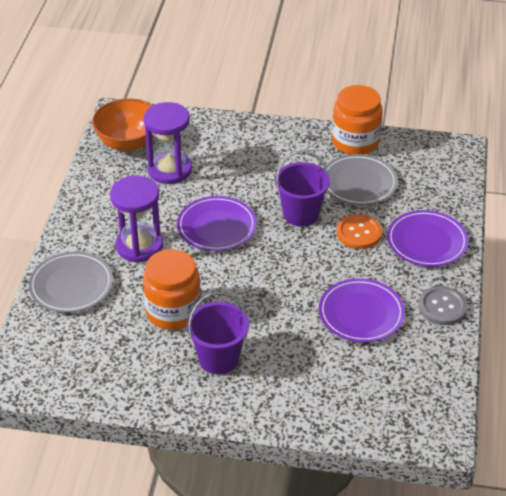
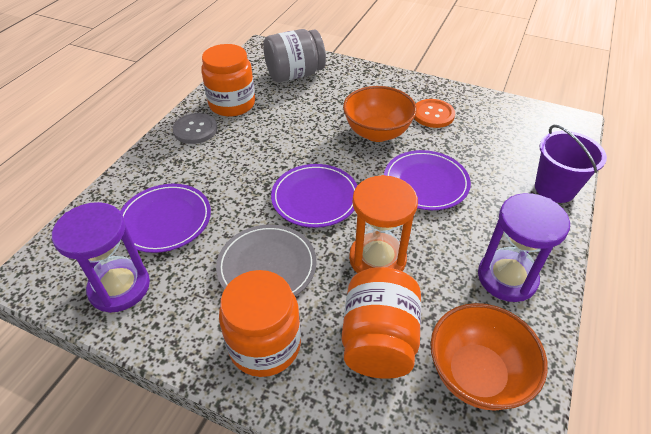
grey jar: 0 -> 1
grey plate: 2 -> 1
orange bowl: 1 -> 2
orange hourglass: 0 -> 1
orange jar: 2 -> 3
purple bucket: 2 -> 1

